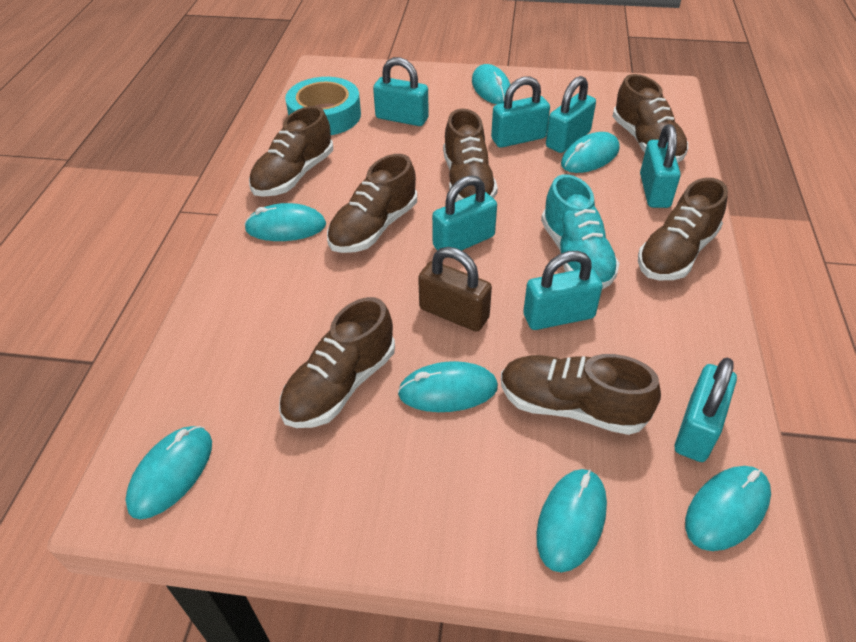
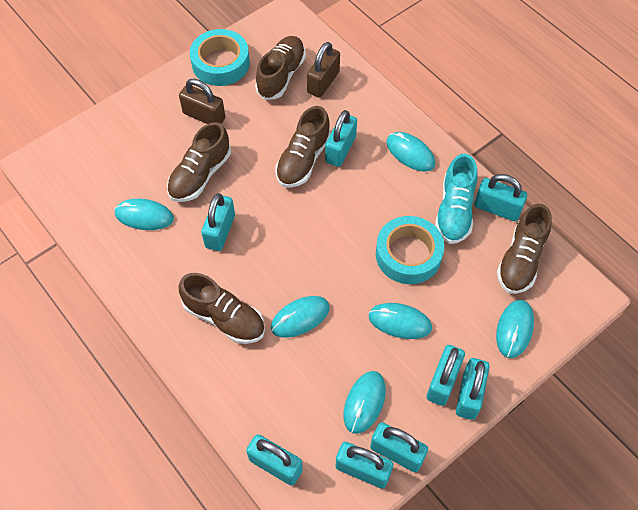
brown padlock: 1 -> 2
brown shoe: 7 -> 5
turquoise mouse: 7 -> 6
turquoise padlock: 7 -> 8
turquoise tape: 1 -> 2

